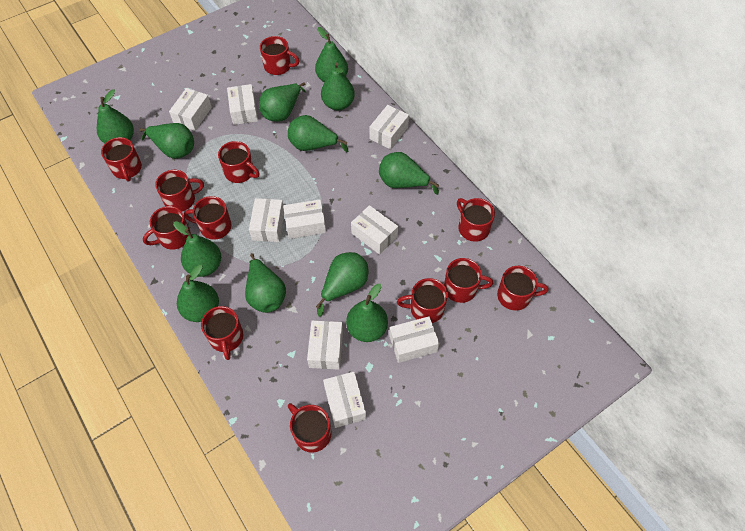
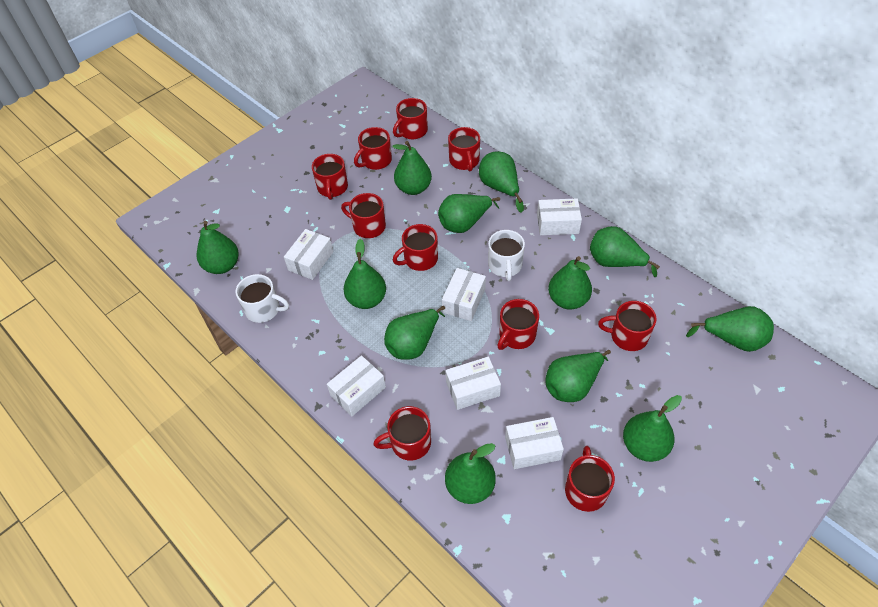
red mug: 12 -> 10
white box: 9 -> 6
white mug: 0 -> 2

